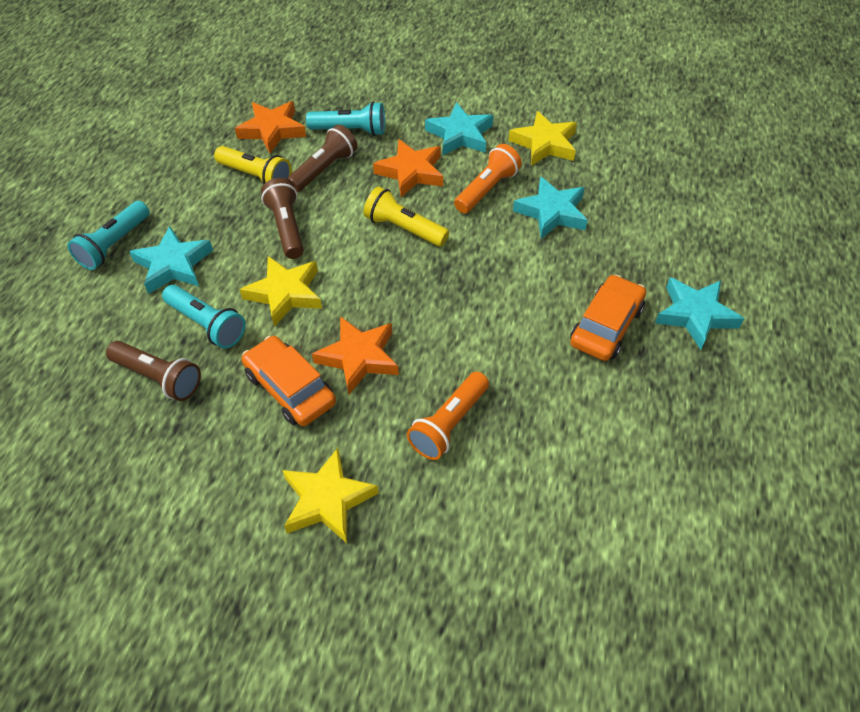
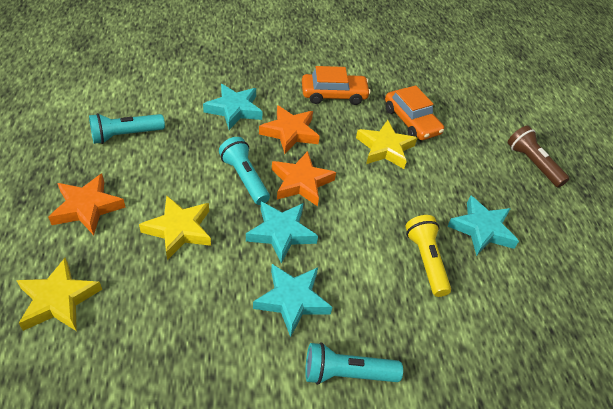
brown flashlight: 3 -> 1
orange flashlight: 2 -> 0
yellow flashlight: 2 -> 1

